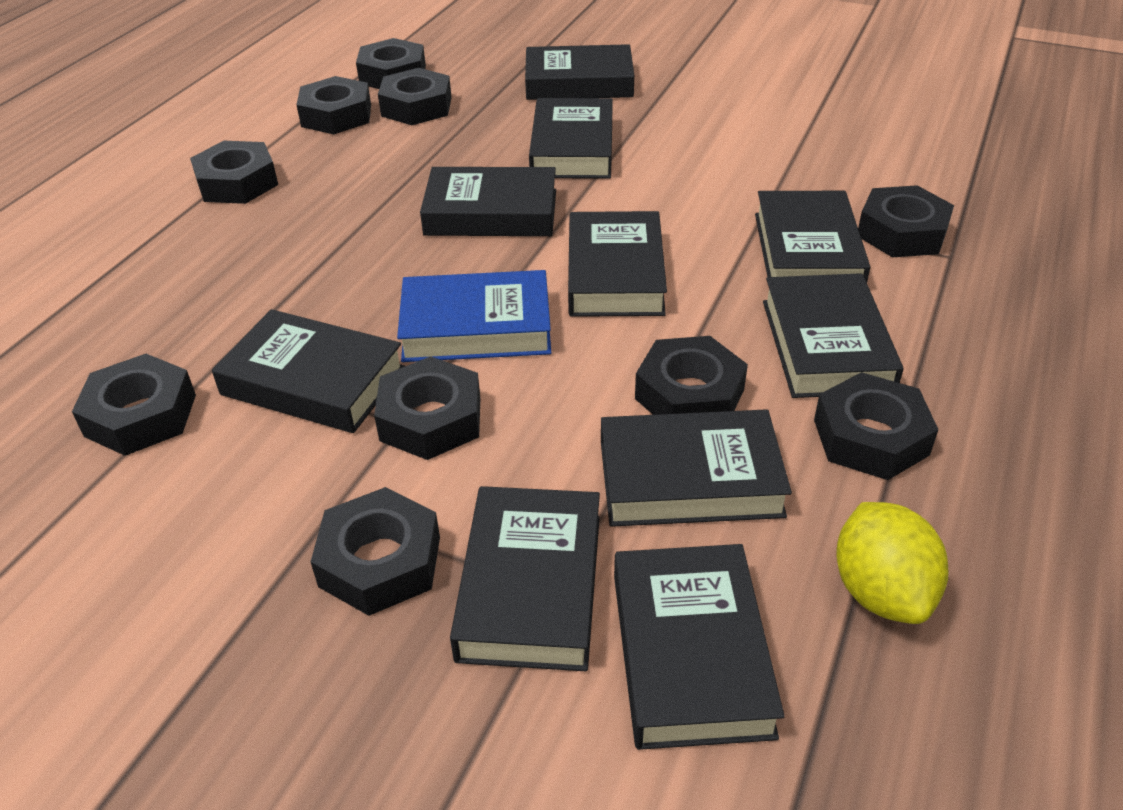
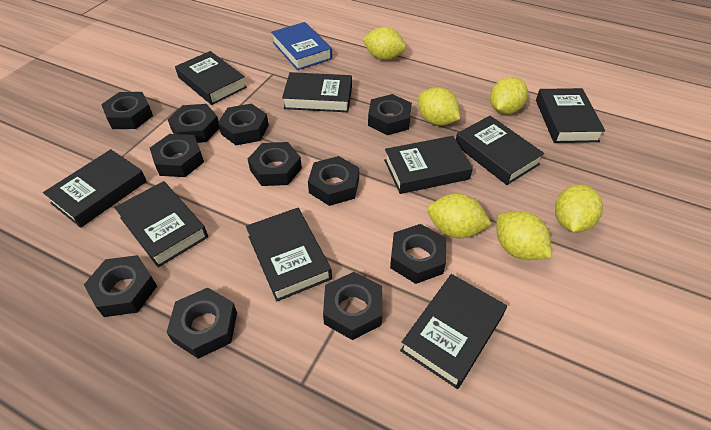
black book: 10 -> 9
black nut: 10 -> 11
yellow lemon: 1 -> 6

